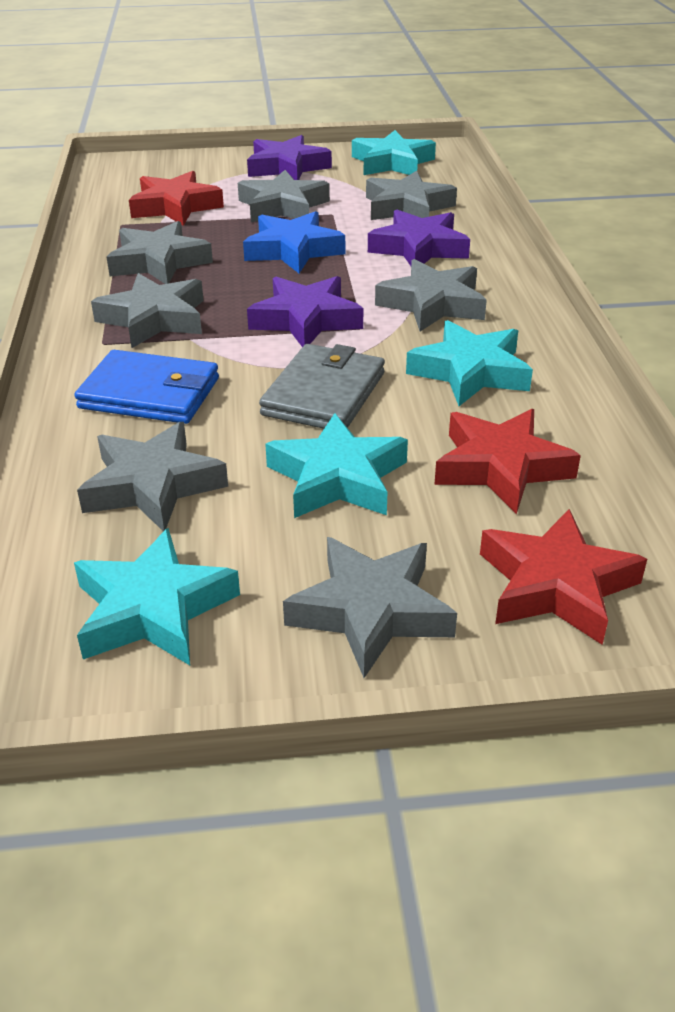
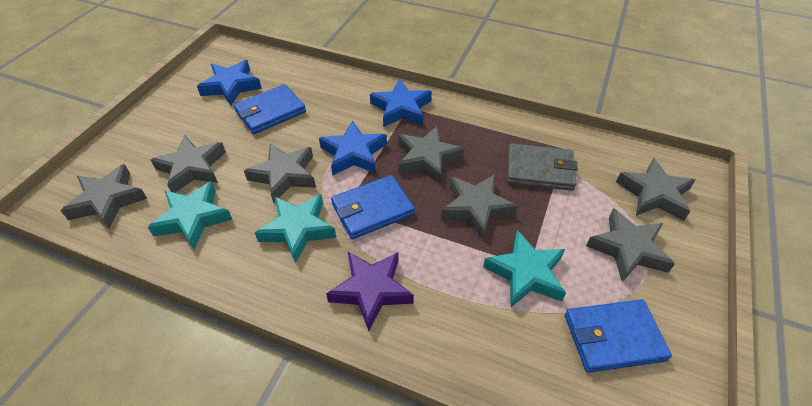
blue star: 1 -> 3
blue wallet: 1 -> 3
purple star: 3 -> 1
red star: 3 -> 0
turquoise star: 4 -> 3

